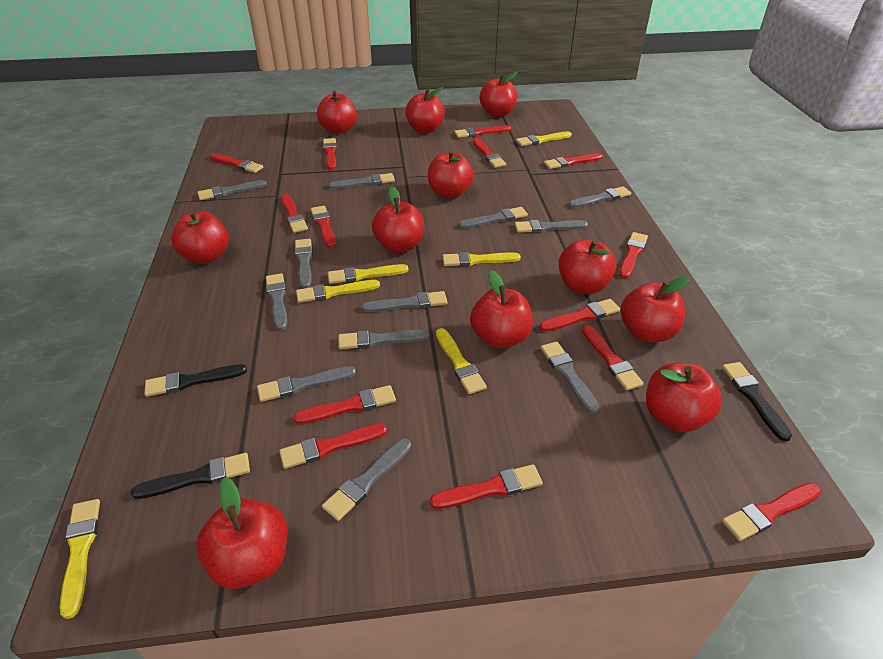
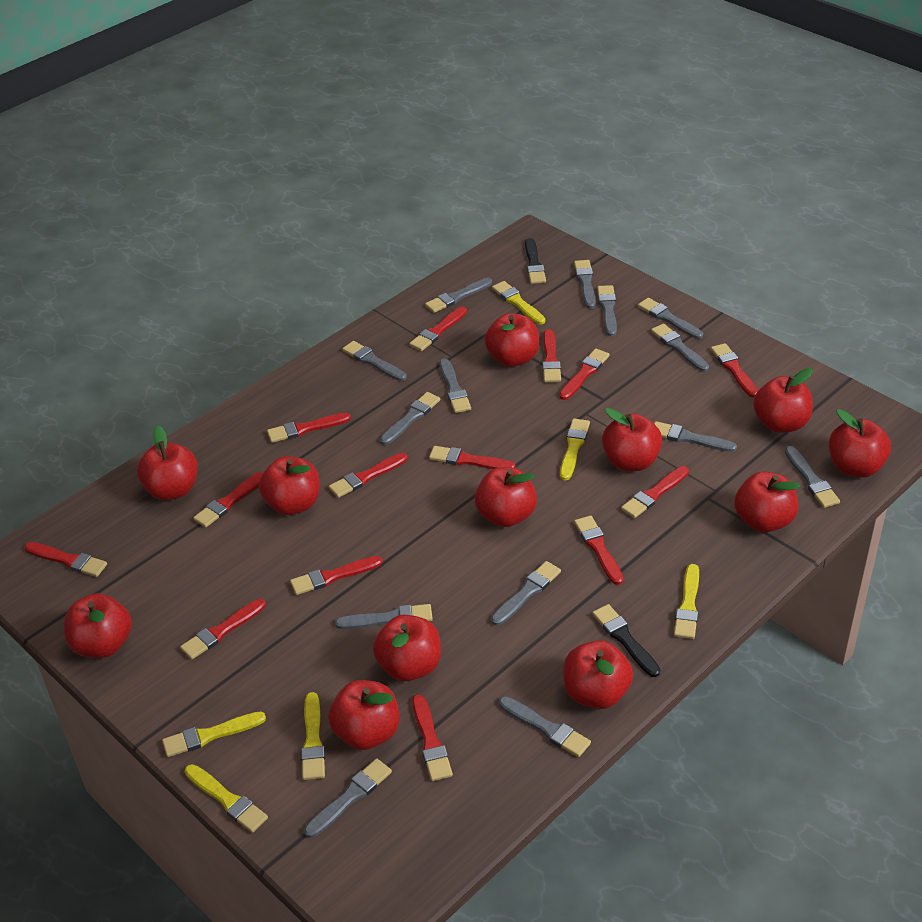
black brush: 3 -> 2
grey brush: 12 -> 14
red apple: 11 -> 12

